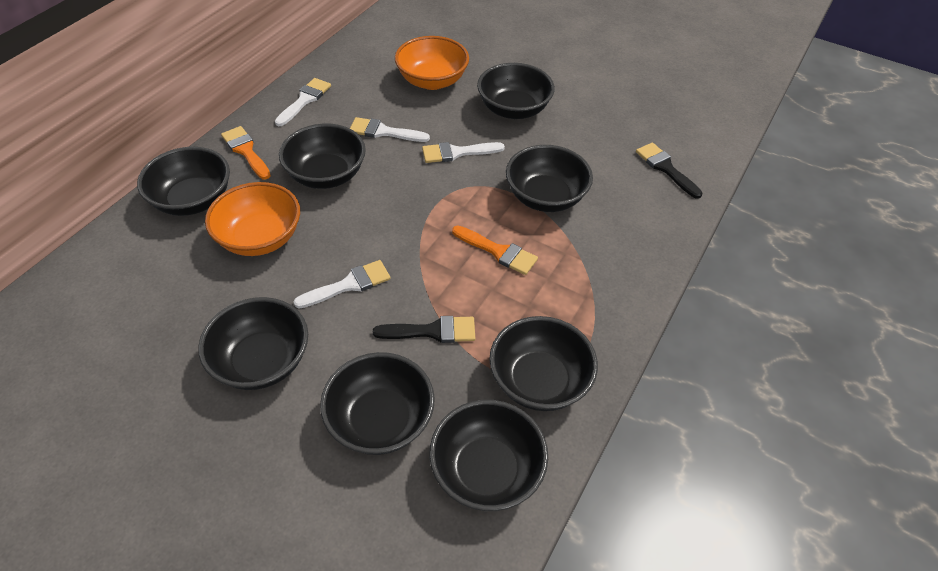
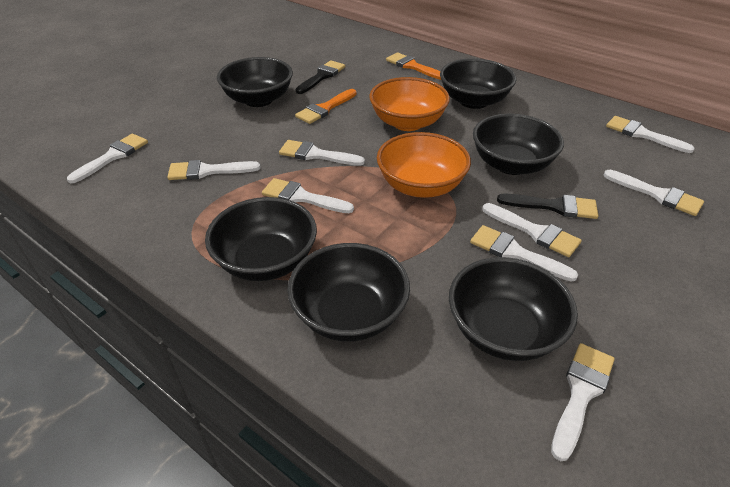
black bowl: 8 -> 6
white brush: 4 -> 9

